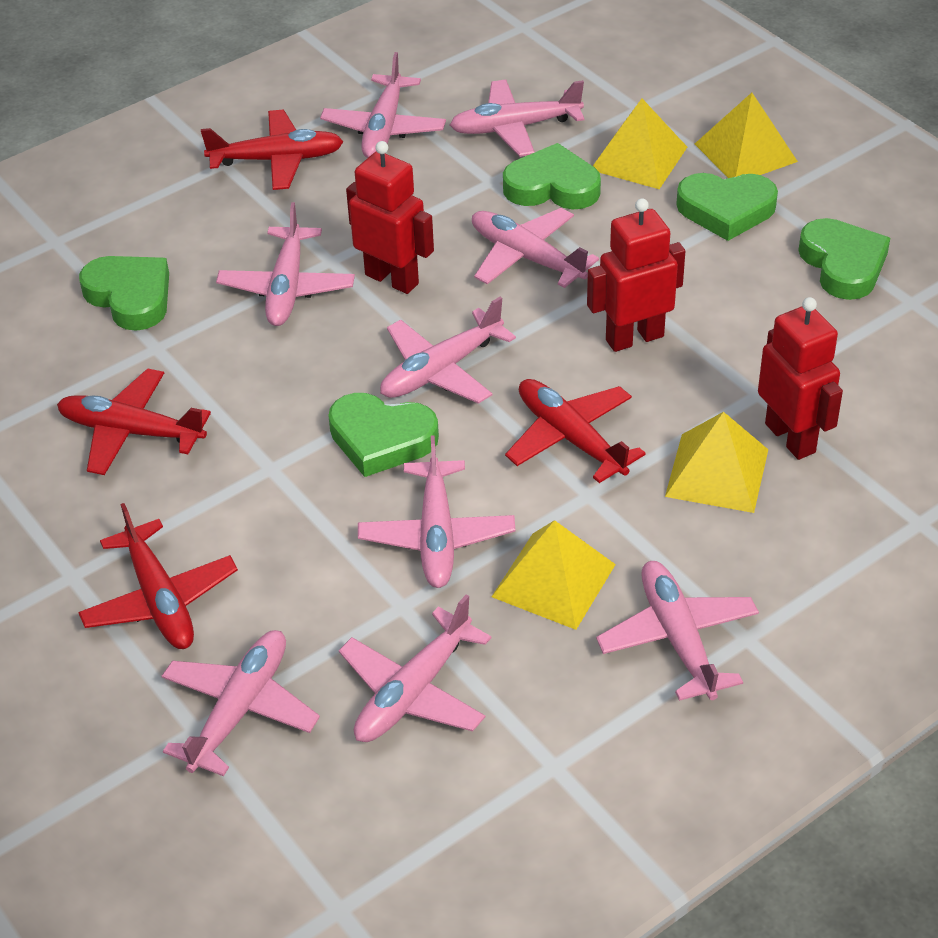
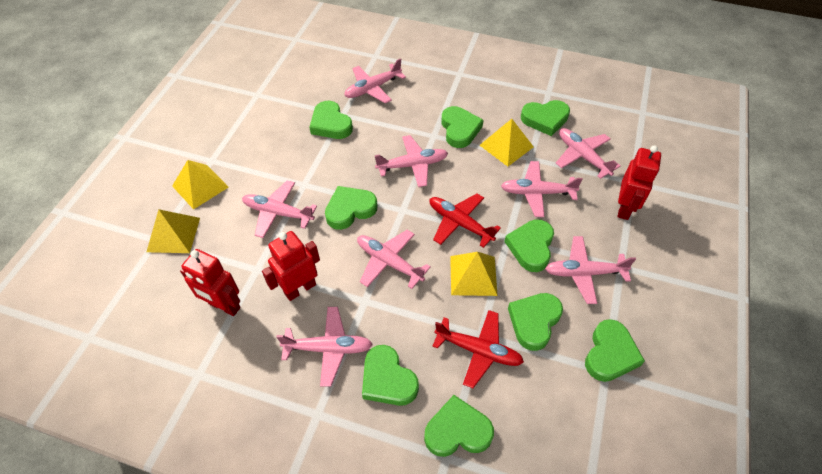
green heart: 5 -> 9
pink plane: 9 -> 8
red plane: 4 -> 2

